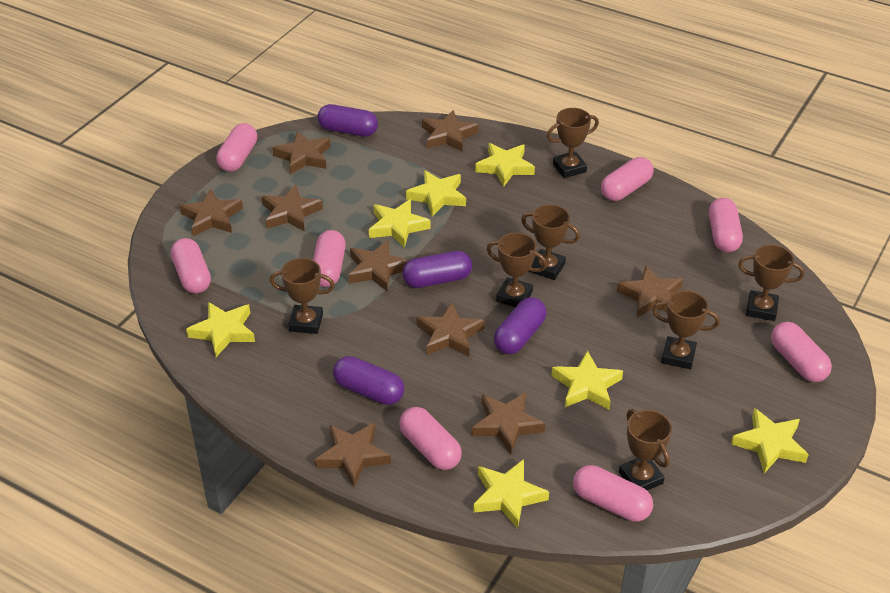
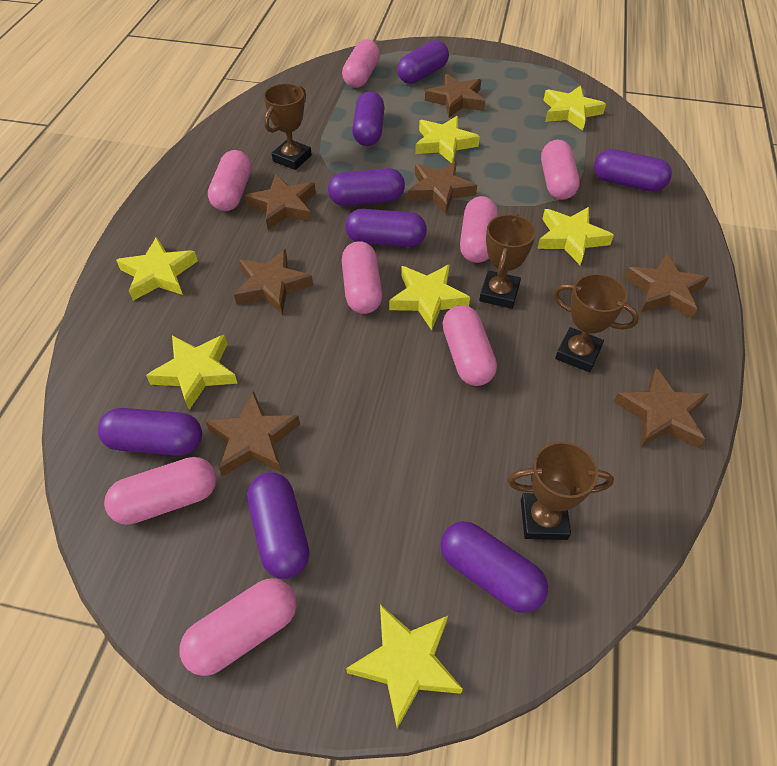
brown star: 9 -> 7
brown trophy: 7 -> 4
purple capsule: 4 -> 8

